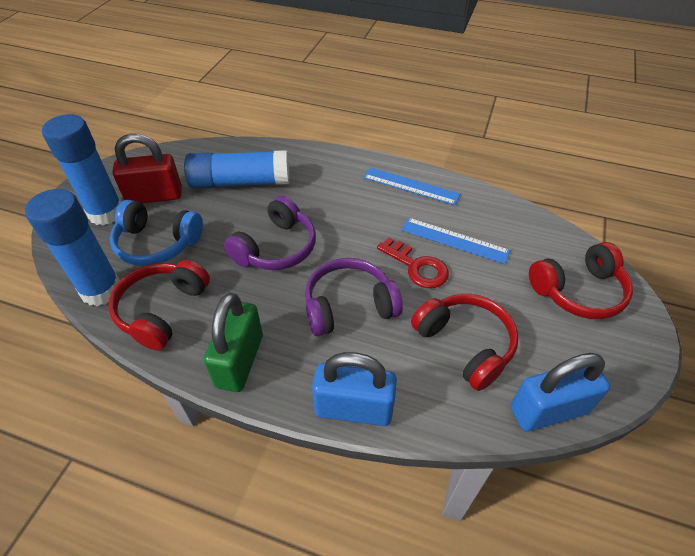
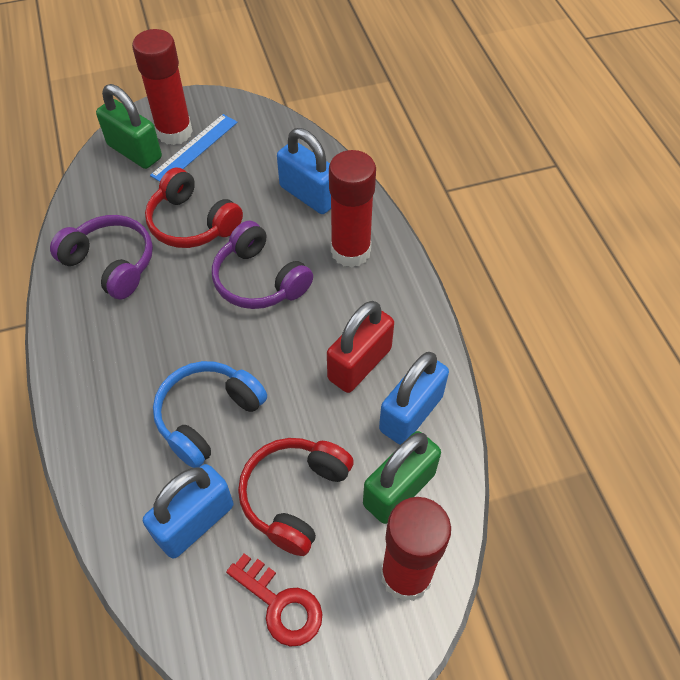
blue glue stick: 3 -> 0
blue padlock: 2 -> 3
blue ruler: 2 -> 1
green padlock: 1 -> 2
red glue stick: 0 -> 3
red headphones: 3 -> 2

